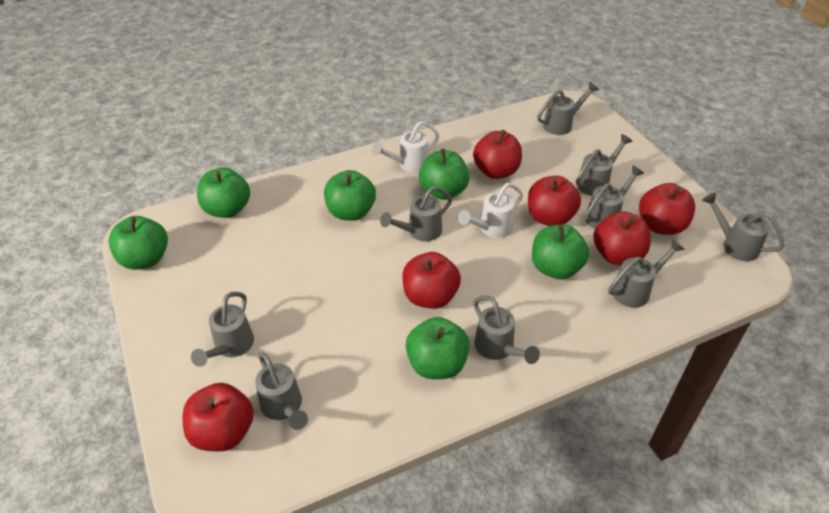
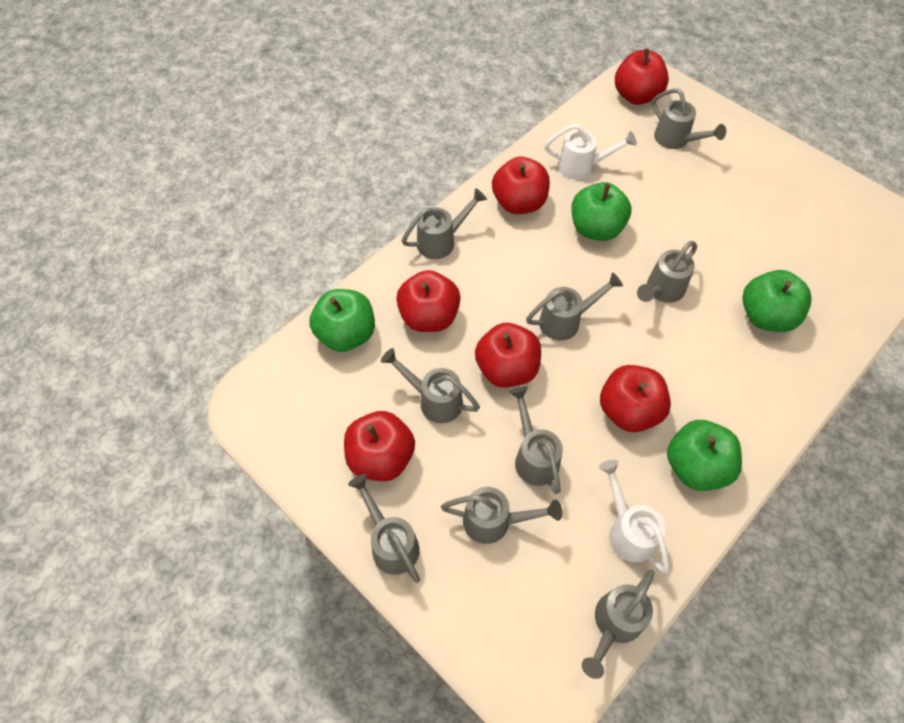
green apple: 6 -> 4

